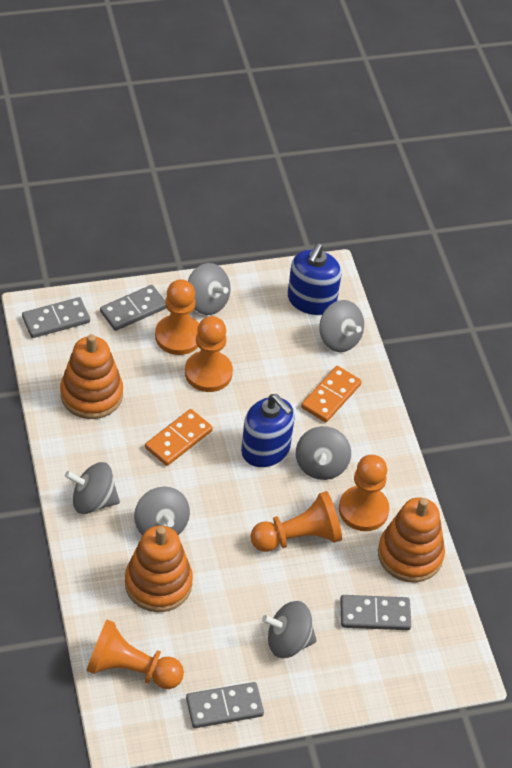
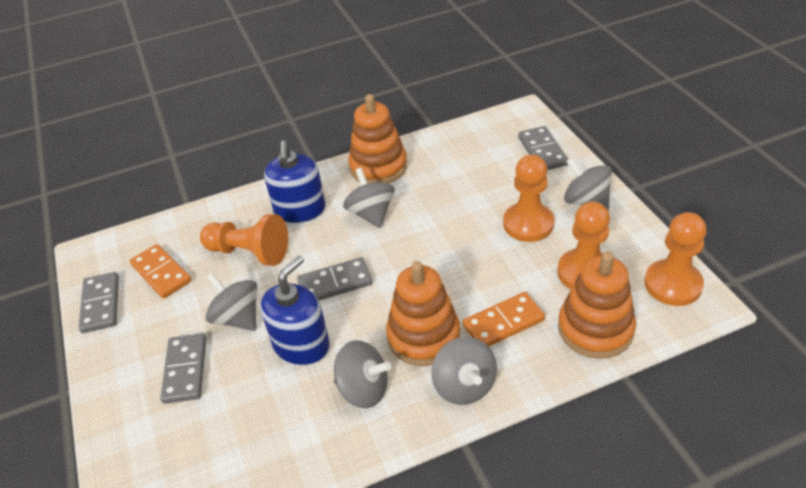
grey spinning top: 6 -> 5
orange pawn: 5 -> 4

